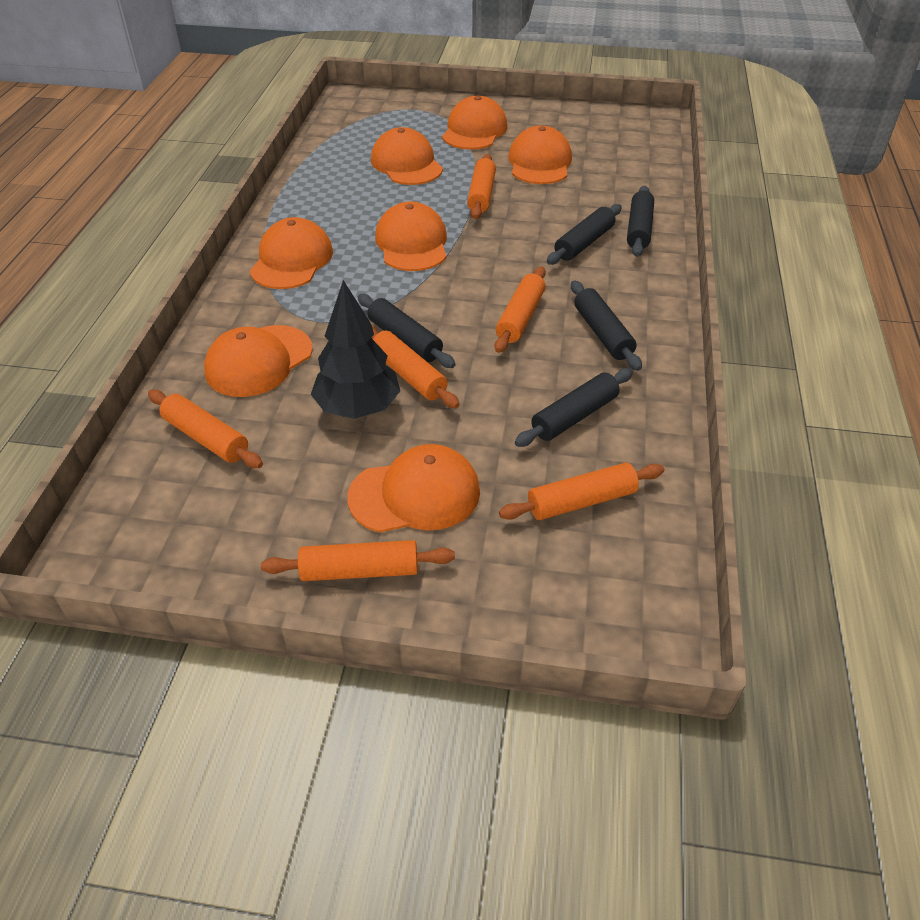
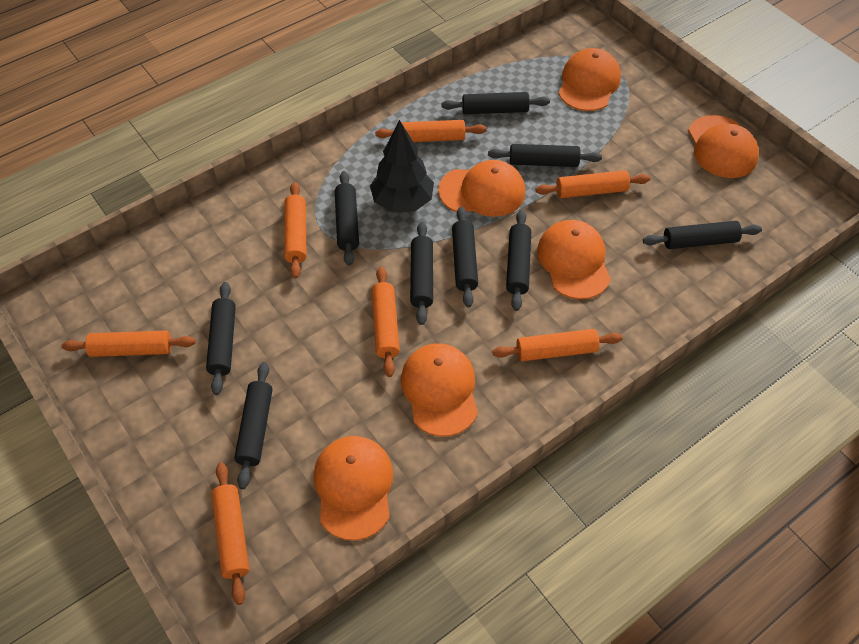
black rolling pin: 5 -> 9
orange cap: 7 -> 6
orange rolling pin: 6 -> 7

